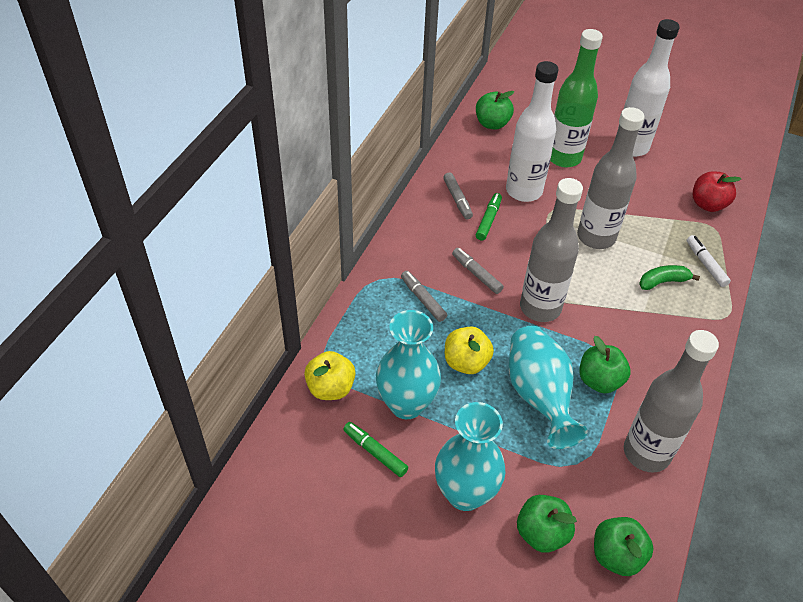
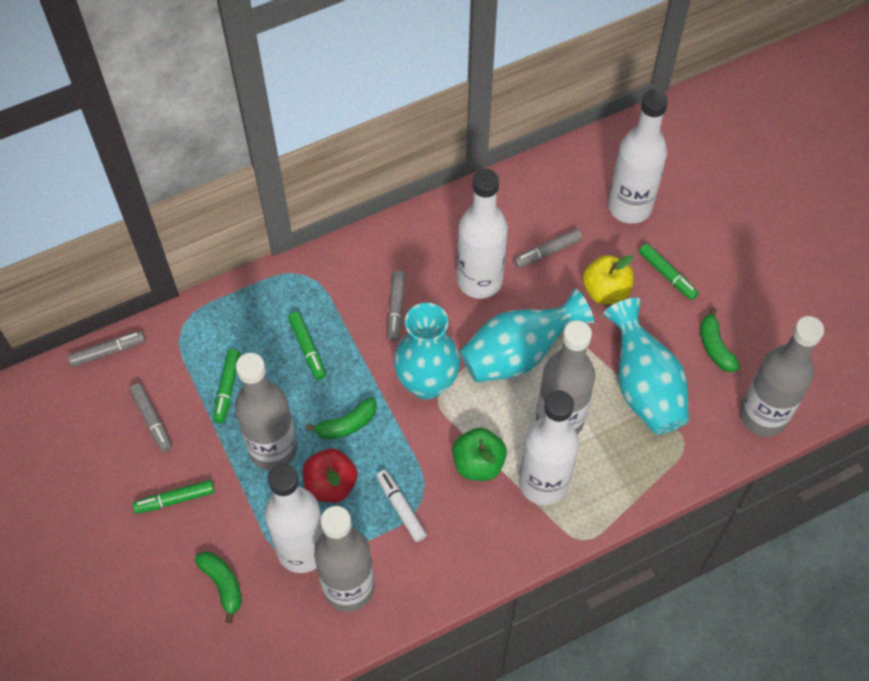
green apple: 4 -> 1
green banana: 1 -> 3
green bottle: 1 -> 0
green marker: 2 -> 4
grey bottle: 3 -> 4
grey marker: 3 -> 4
white bottle: 2 -> 4
yellow apple: 2 -> 1

